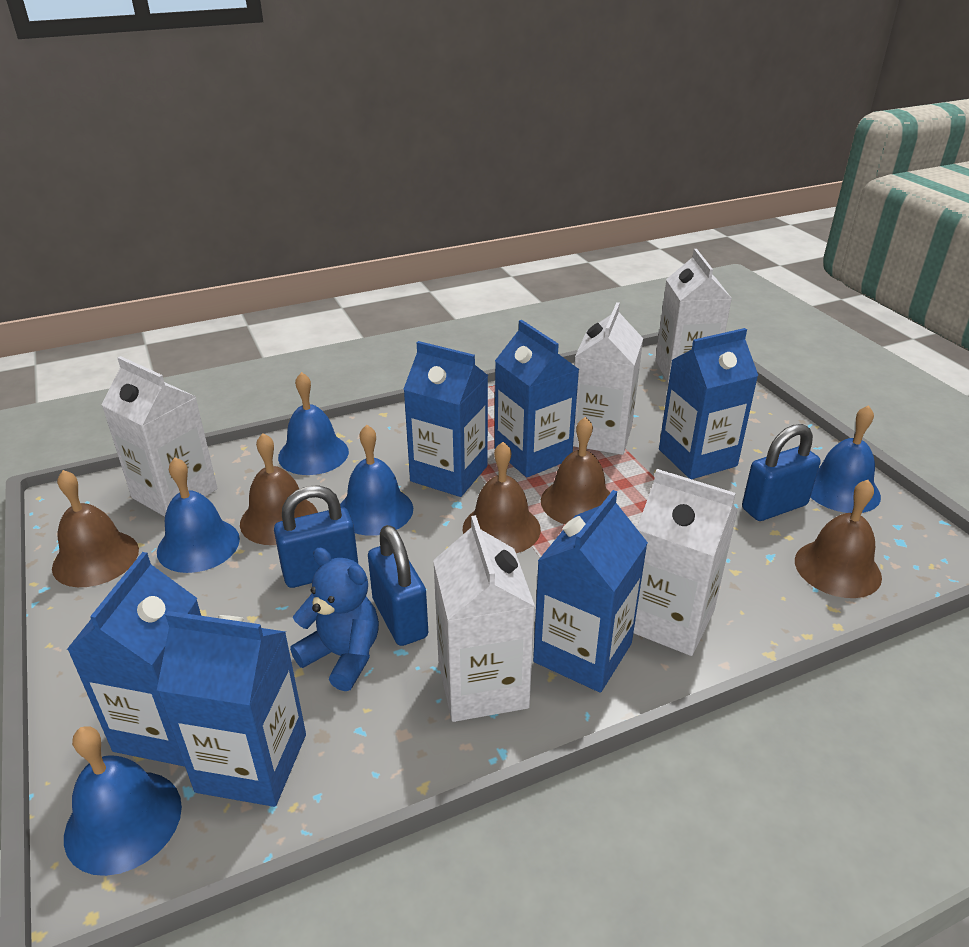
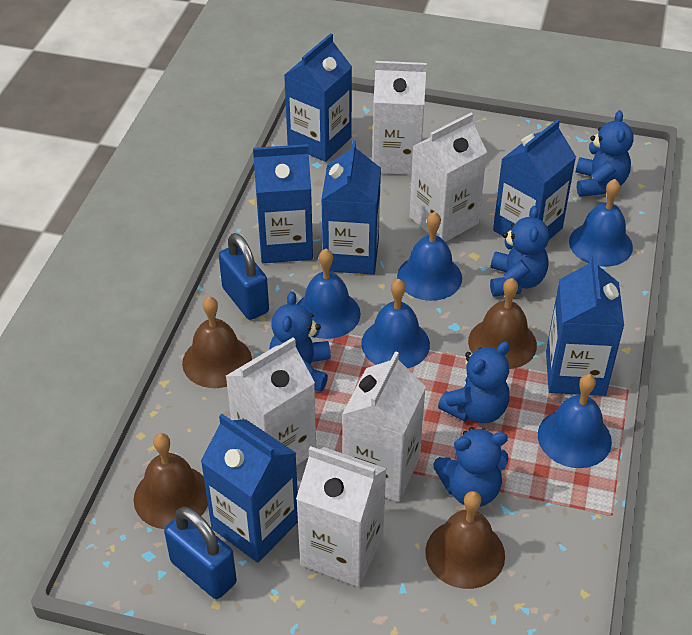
blue padlock: 3 -> 2
blue teddy bear: 1 -> 5
brown bell: 5 -> 4

